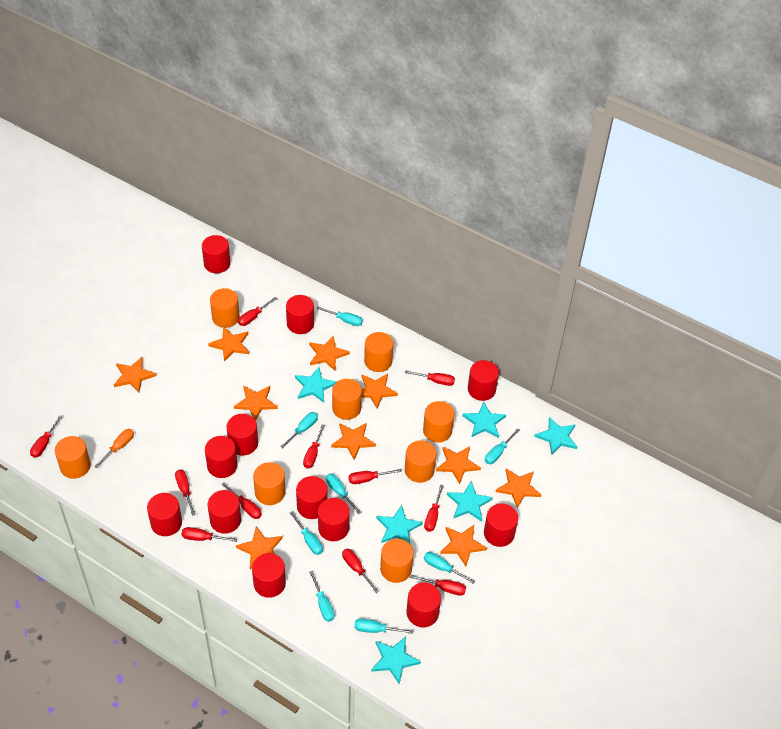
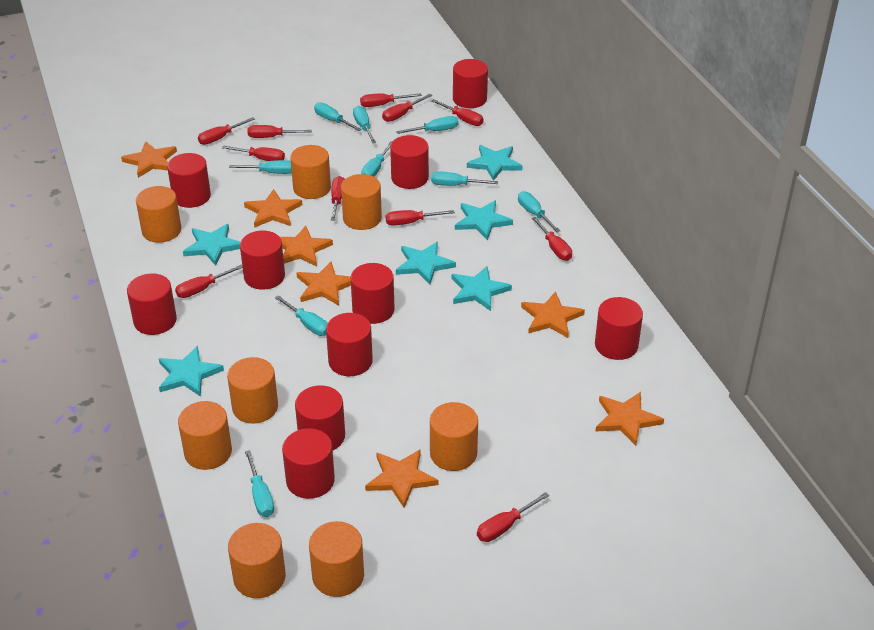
orange screwdriver: 1 -> 0
orange star: 10 -> 7
red cylinder: 12 -> 10
turquoise screwdriver: 8 -> 9

